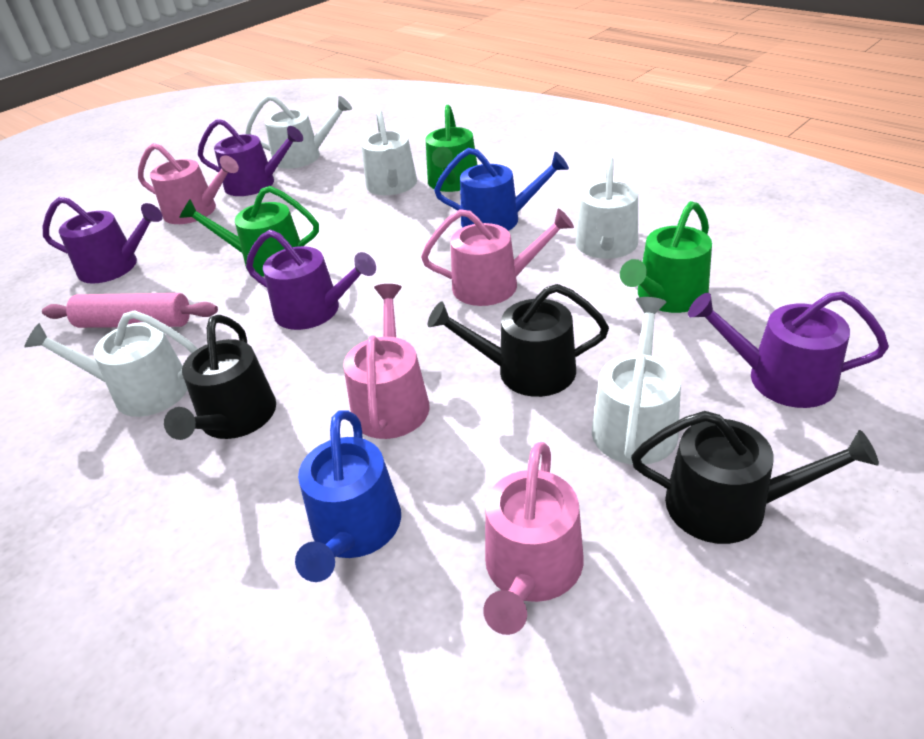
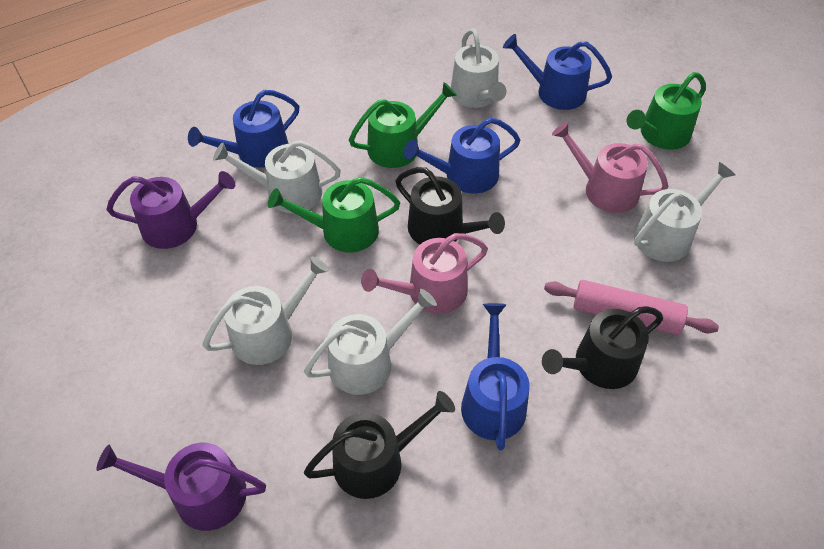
blue watering can: 2 -> 4
pink watering can: 4 -> 2
purple watering can: 4 -> 2

